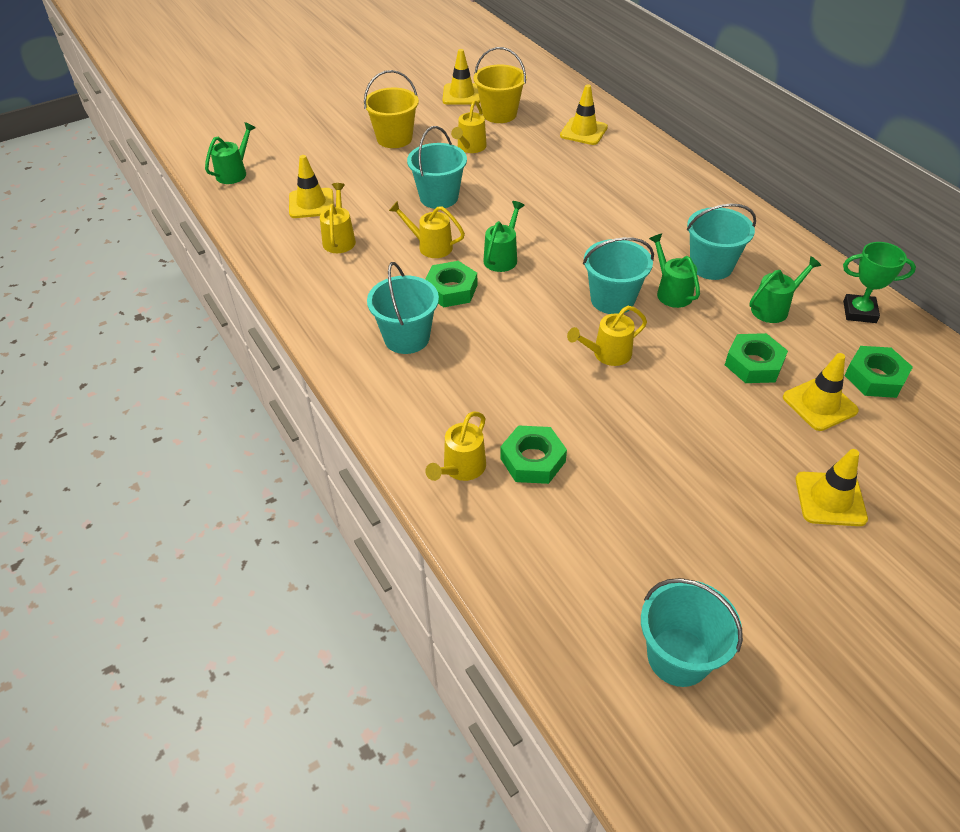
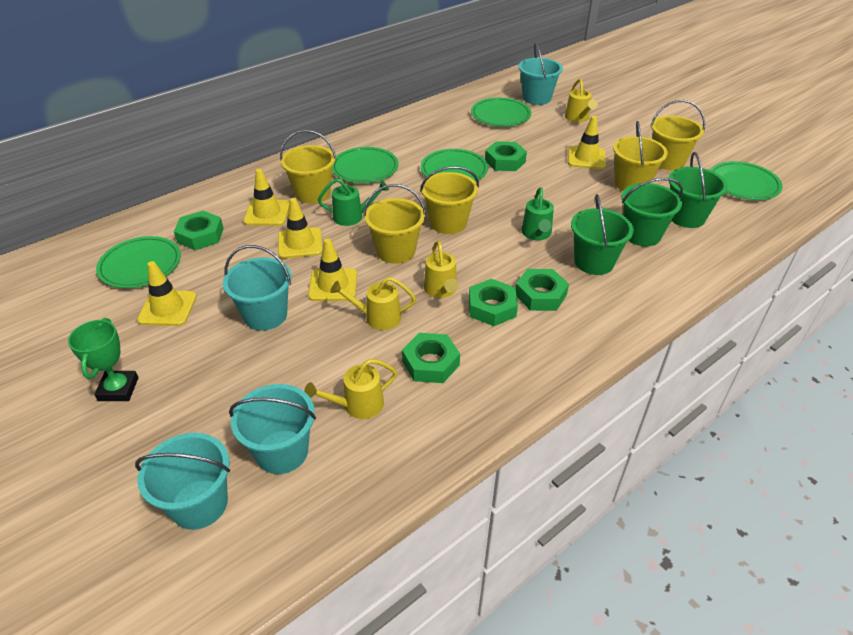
green bucket: 0 -> 3
green nut: 4 -> 5
green plate: 0 -> 5
green watering can: 4 -> 2
turquoise bucket: 5 -> 4
yellow bucket: 2 -> 5
yellow watering can: 5 -> 4

